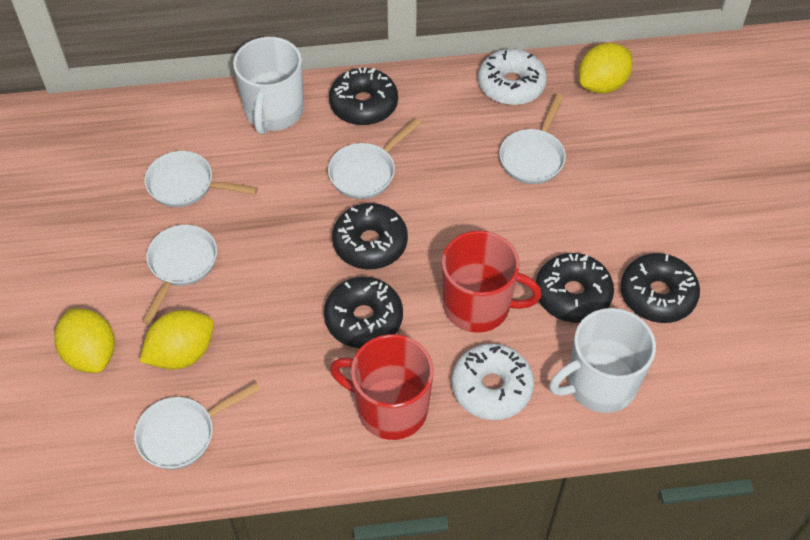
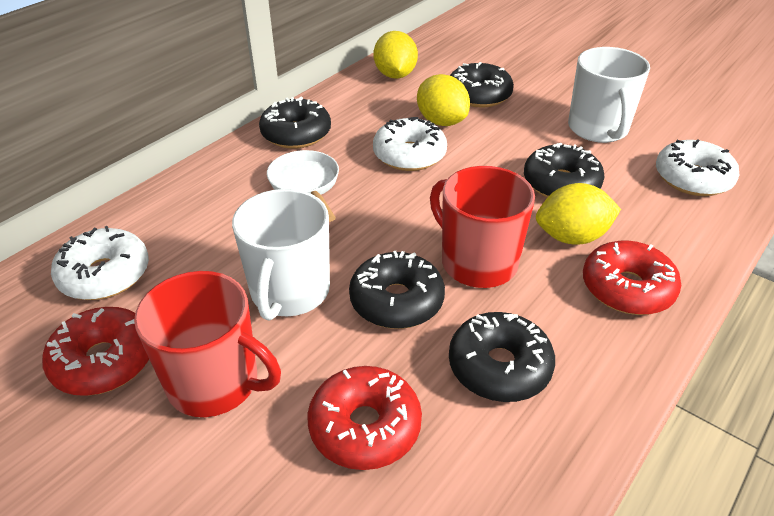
red donut: 0 -> 3
white donut: 2 -> 3
white pan: 5 -> 1

